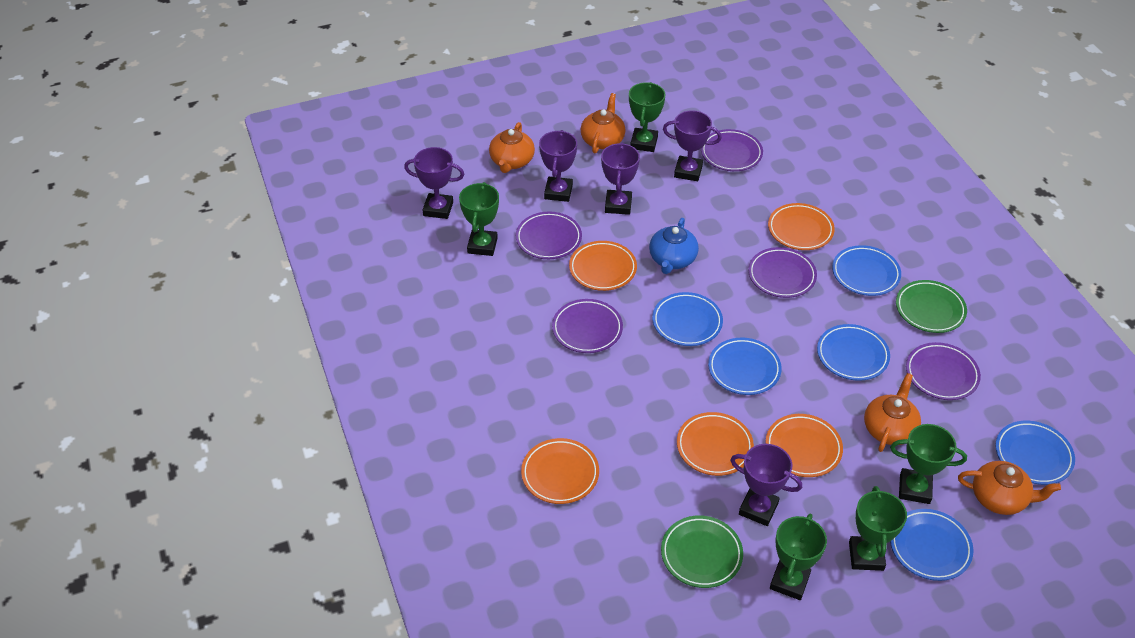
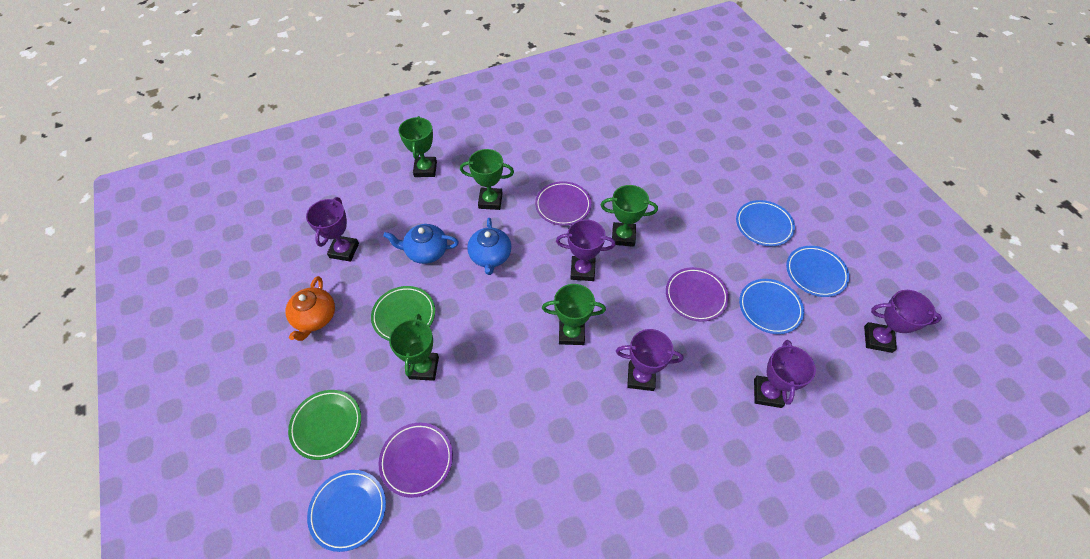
blue plate: 6 -> 4
blue teapot: 1 -> 2
orange plate: 5 -> 0
orange teapot: 4 -> 1
purple plate: 5 -> 3

